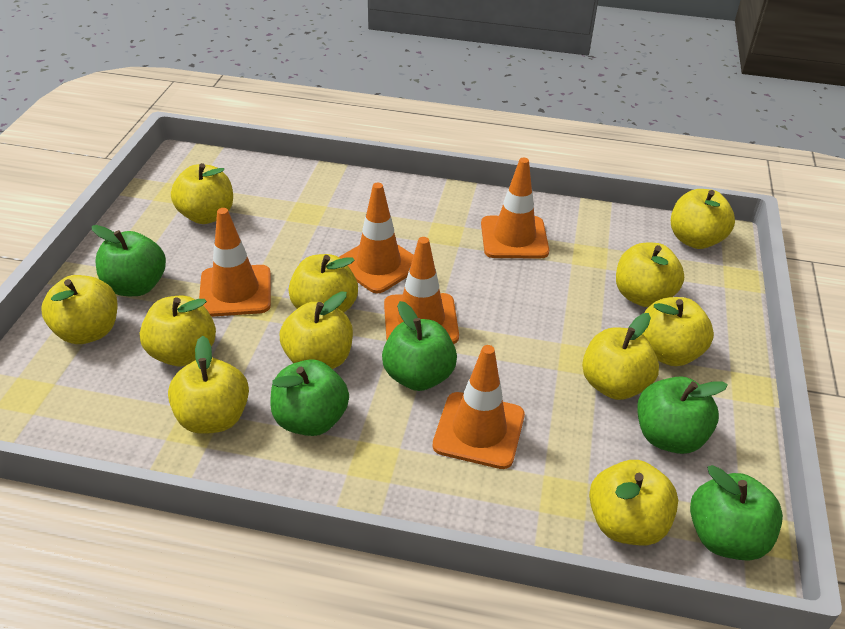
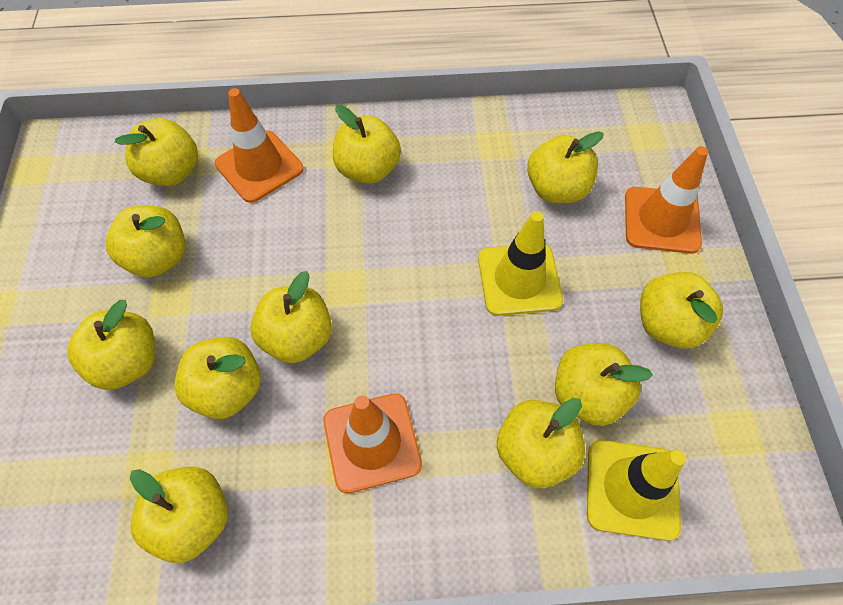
green apple: 5 -> 0
orange traffic cone: 5 -> 3
yellow traffic cone: 0 -> 2

